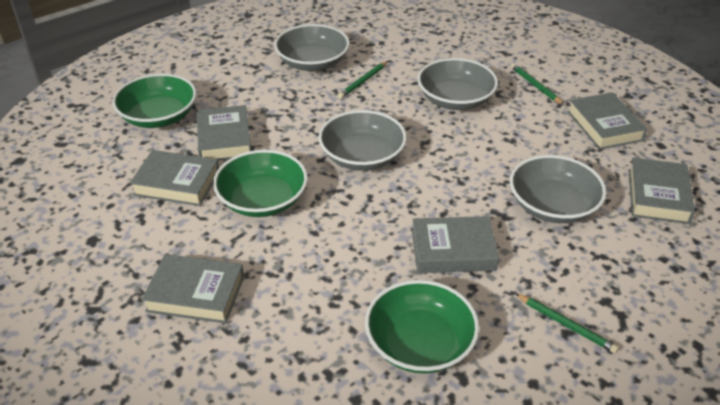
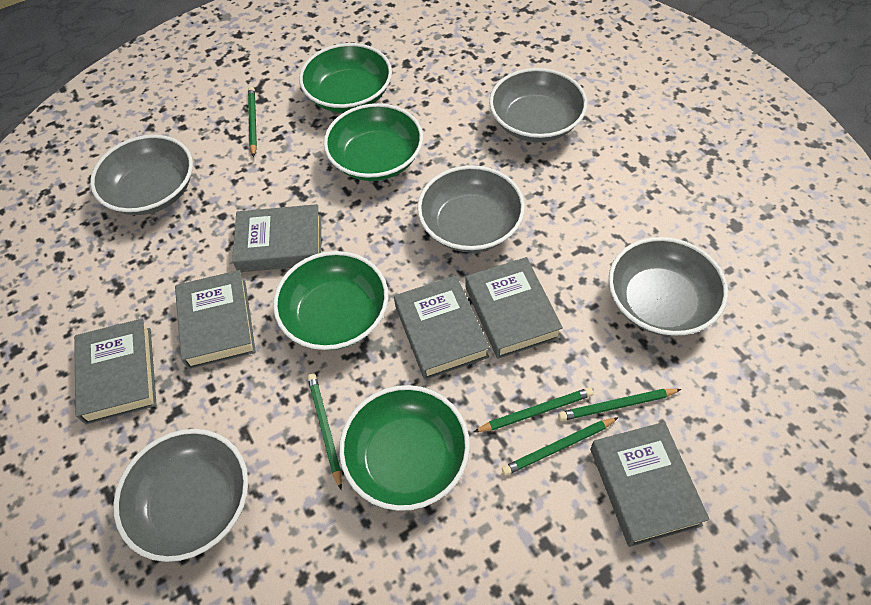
green bowl: 3 -> 4
green pencil: 3 -> 5
grey bowl: 4 -> 5

